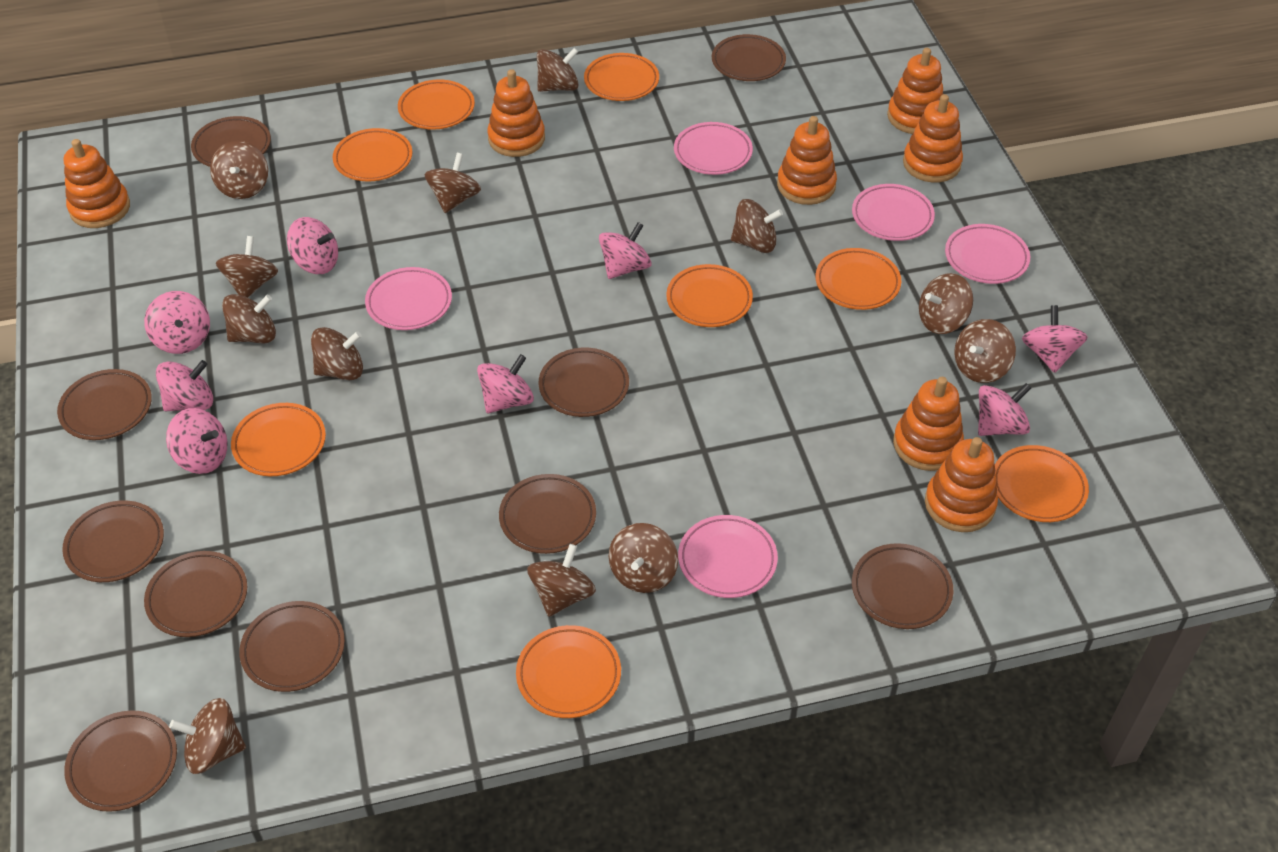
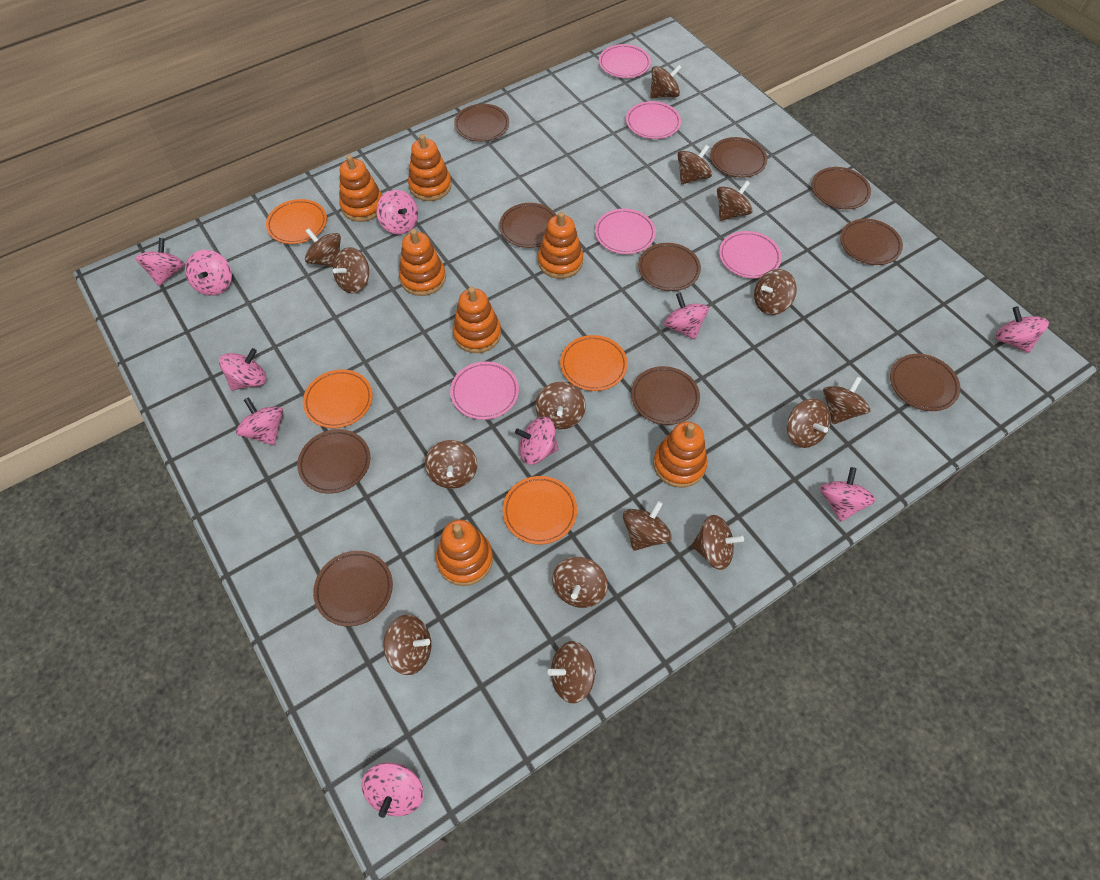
brown spinning top: 12 -> 15
orange plate: 8 -> 4
pink spinning top: 8 -> 10

